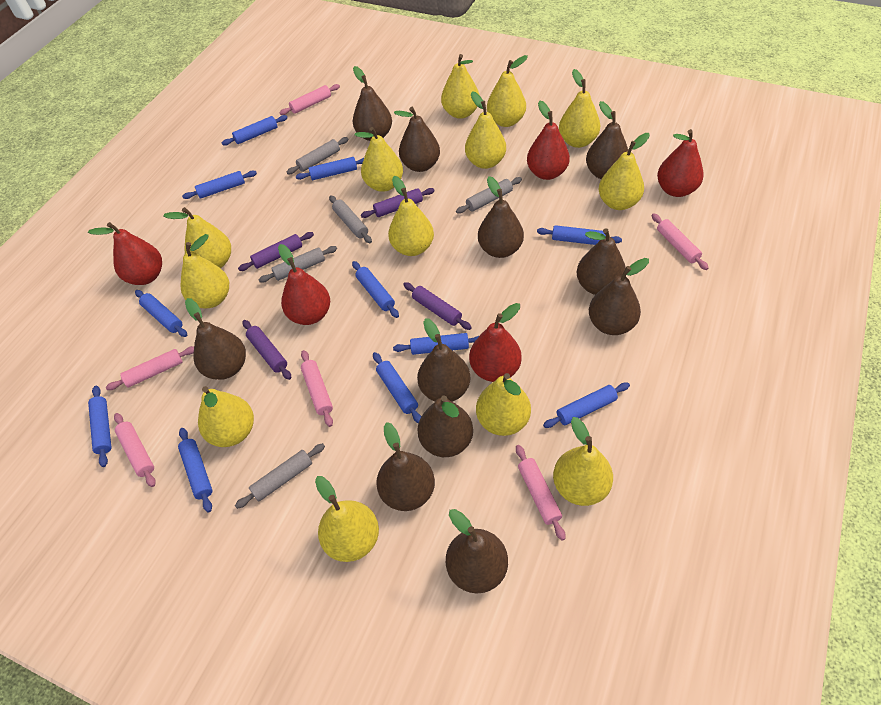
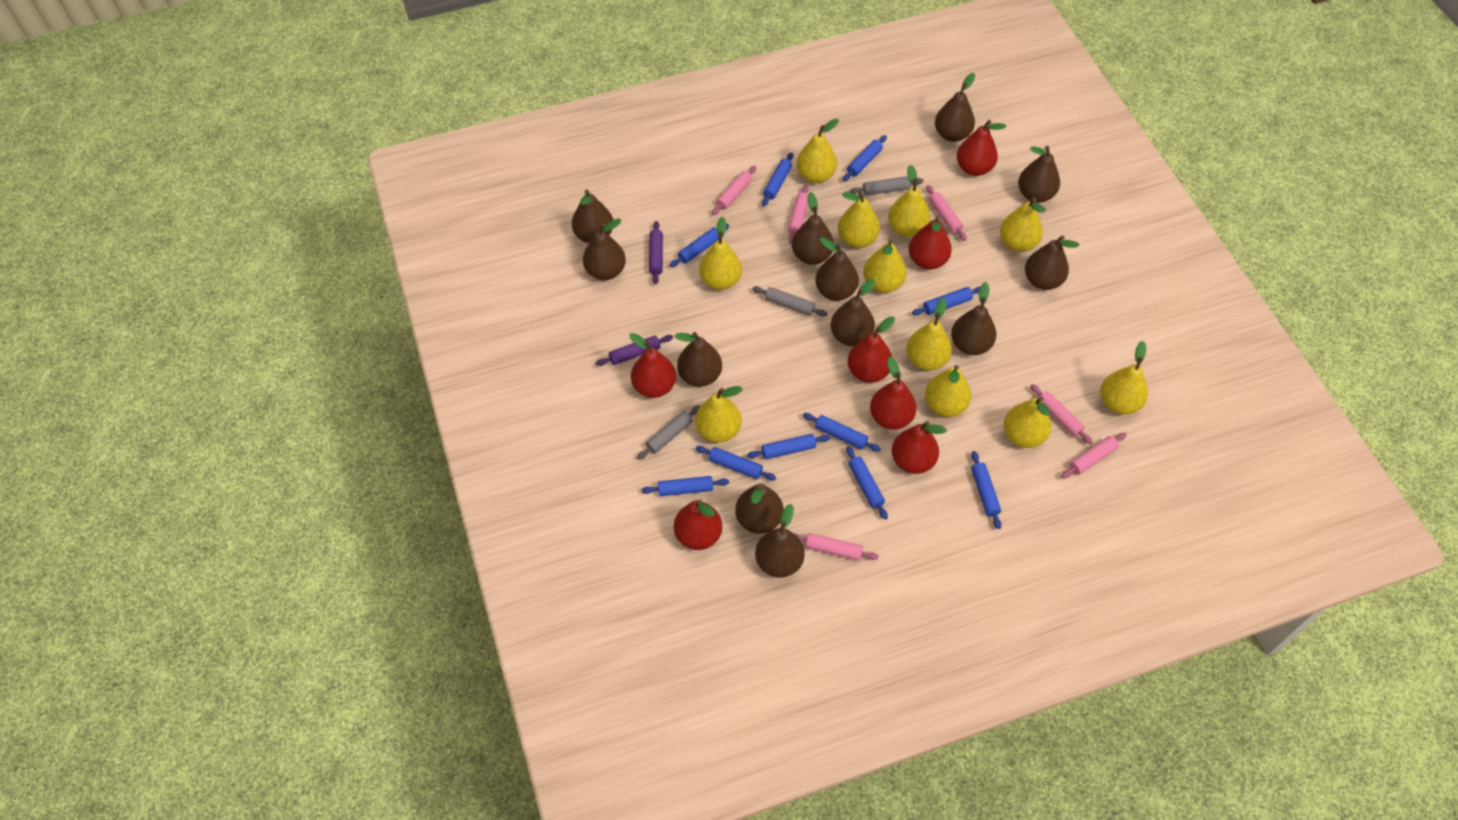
blue rolling pin: 11 -> 10
brown pear: 11 -> 12
grey rolling pin: 5 -> 3
purple rolling pin: 4 -> 2
red pear: 5 -> 7
yellow pear: 13 -> 11

